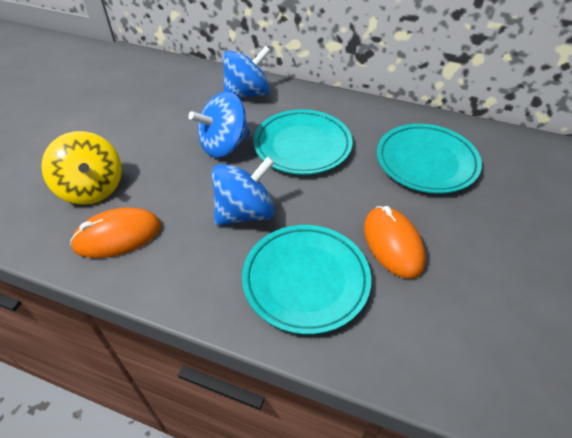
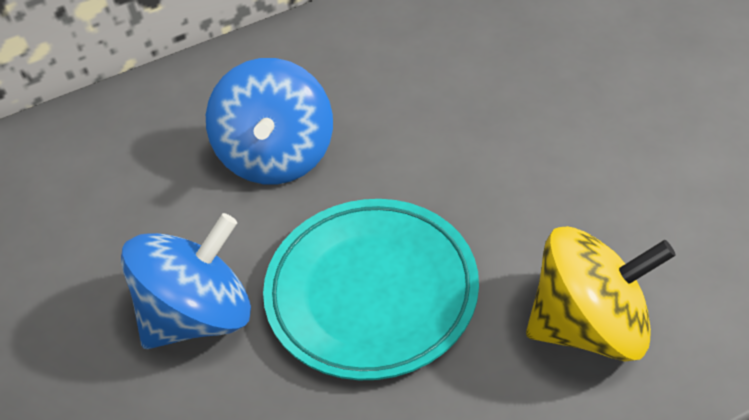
blue spinning top: 3 -> 2
orange mouse: 2 -> 0
turquoise plate: 3 -> 1

